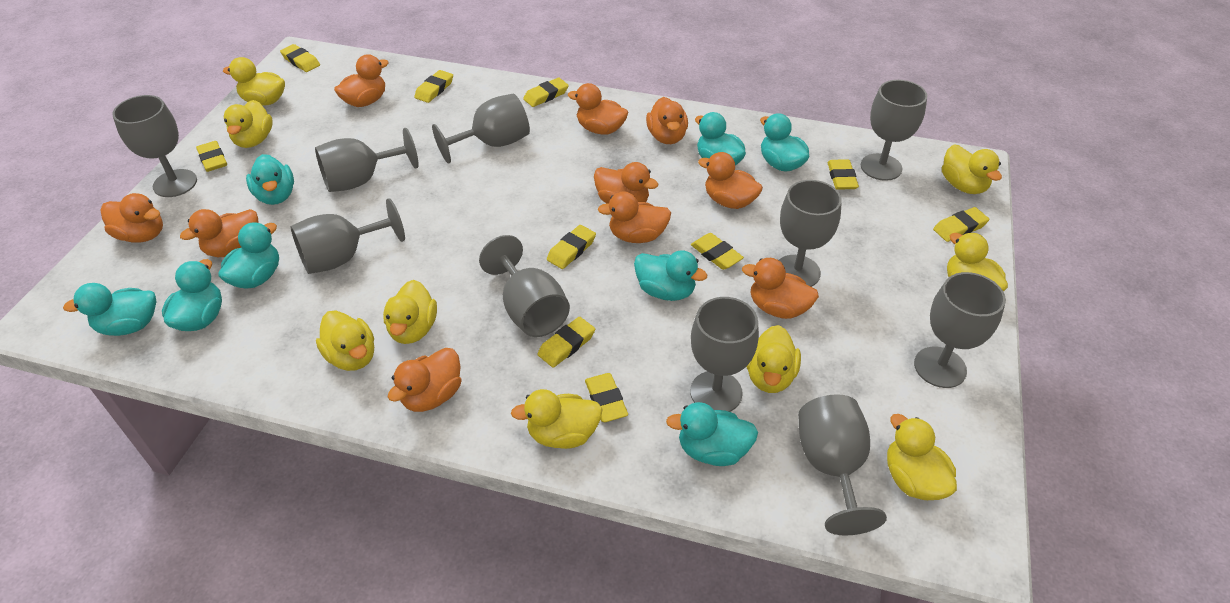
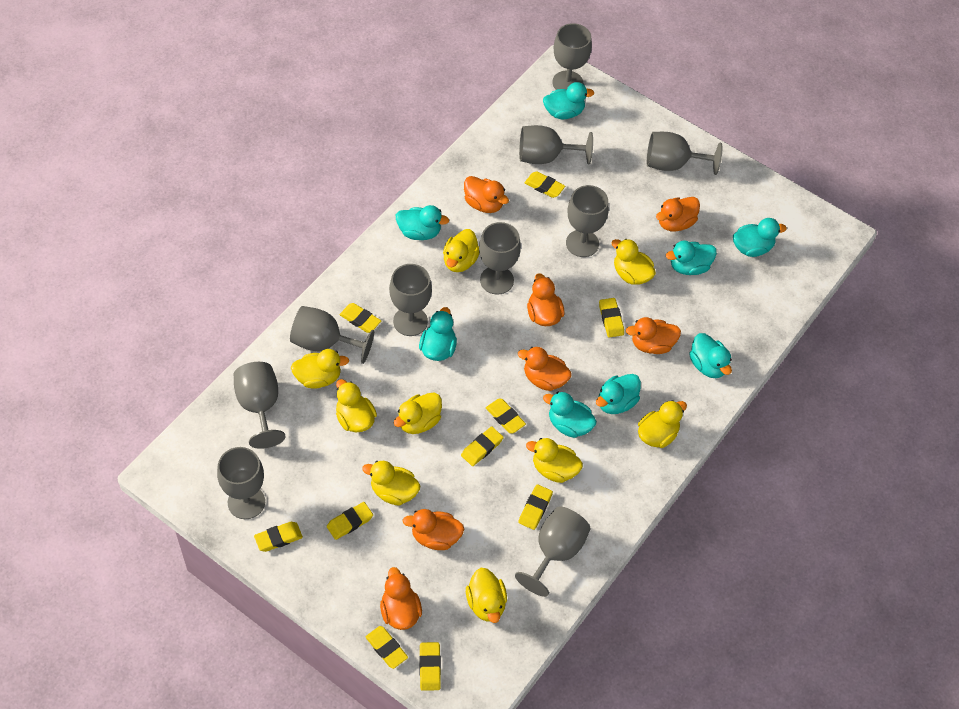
orange duck: 10 -> 7

